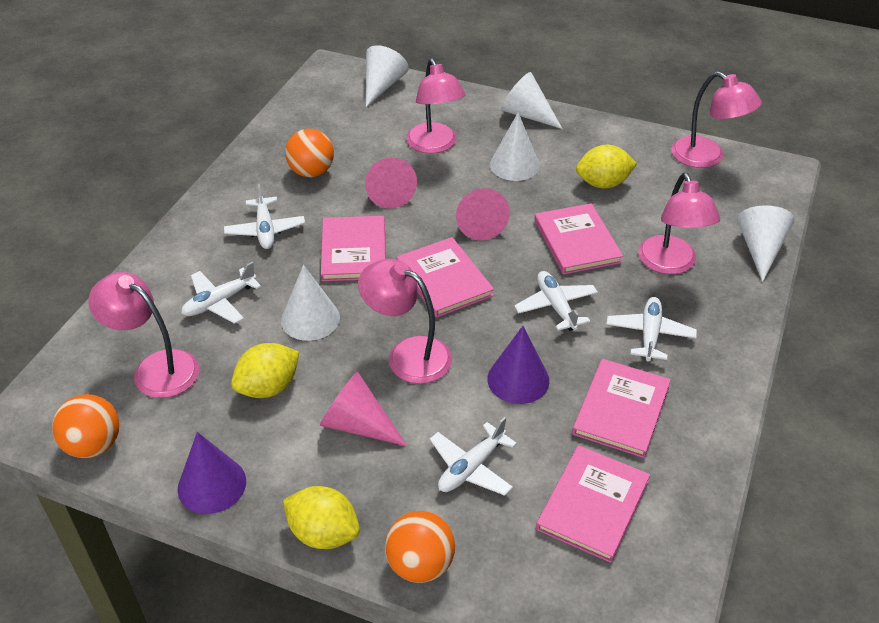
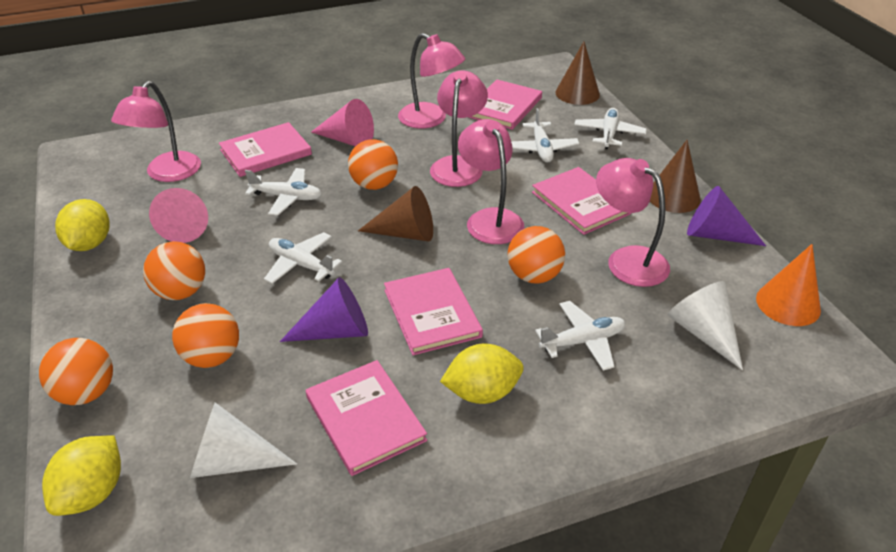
brown cone: 0 -> 3
orange ball: 3 -> 5
orange cone: 0 -> 1
pink cone: 3 -> 2
white cone: 5 -> 2

